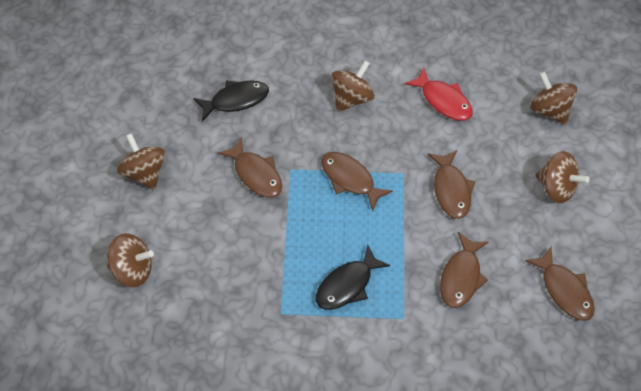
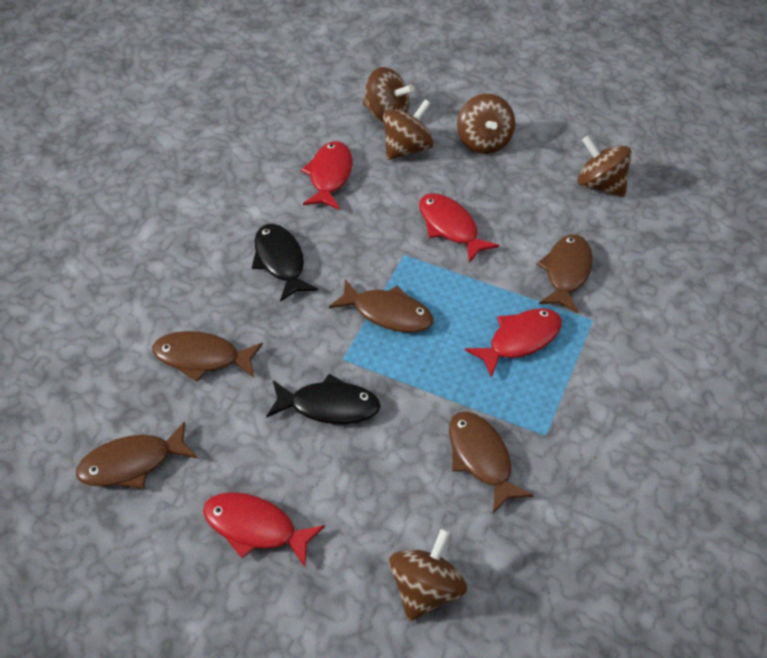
red fish: 1 -> 4

